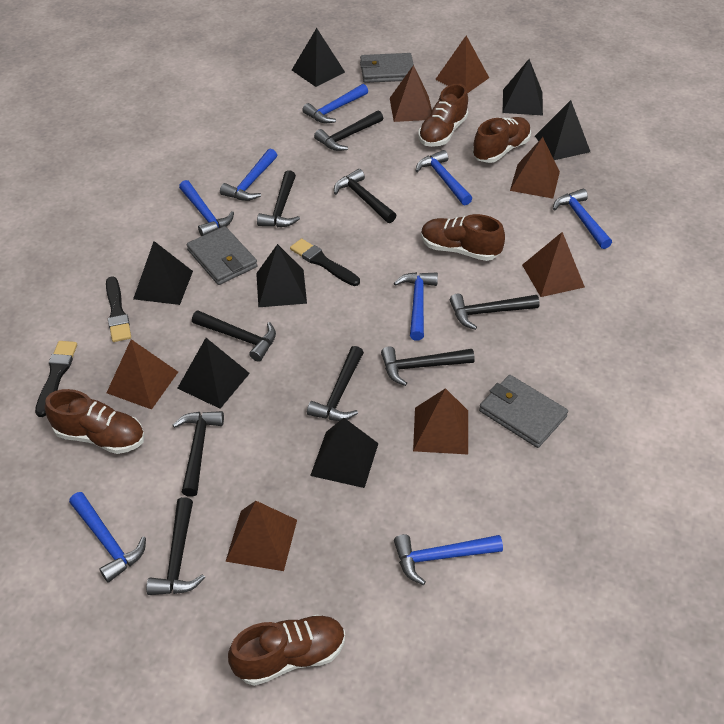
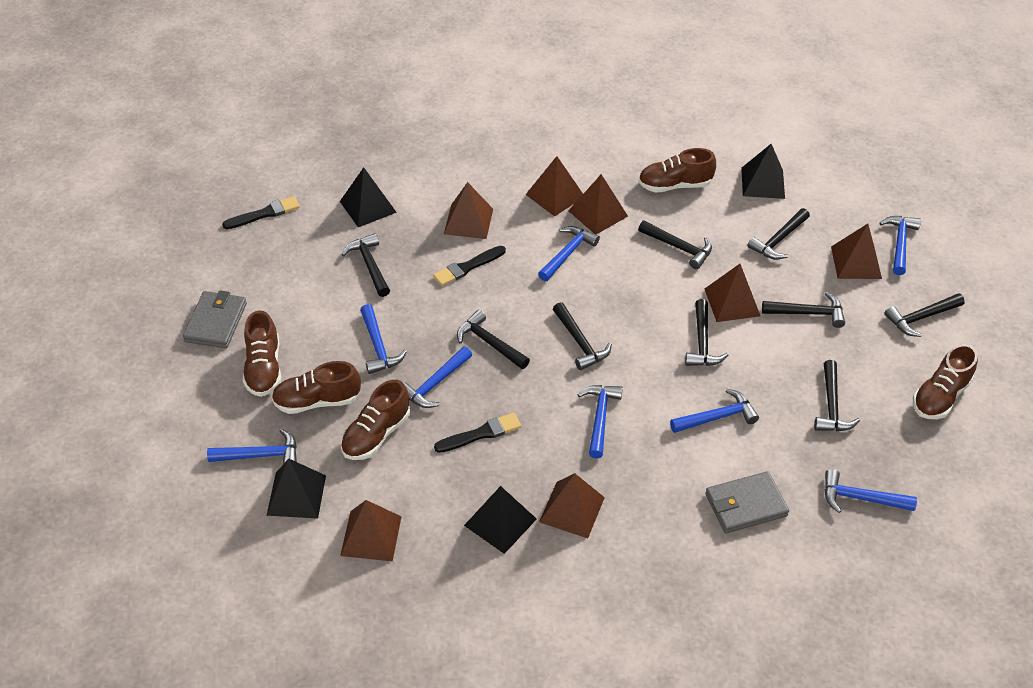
black pyramid: 7 -> 4
grey wallet: 3 -> 2

